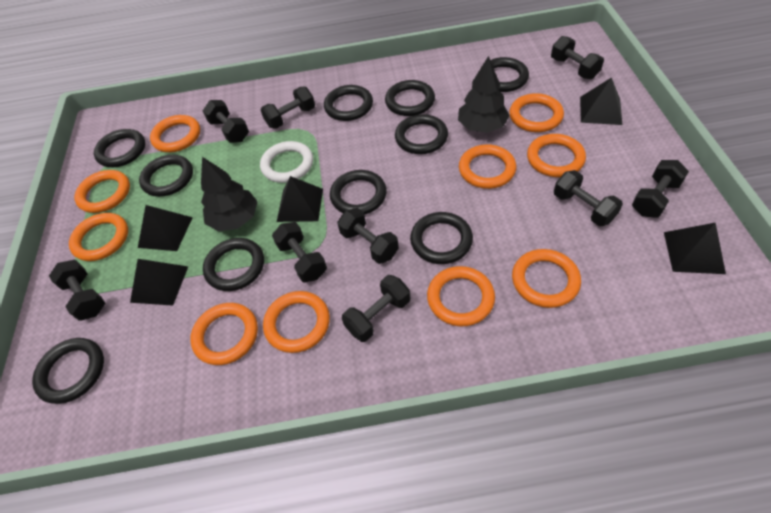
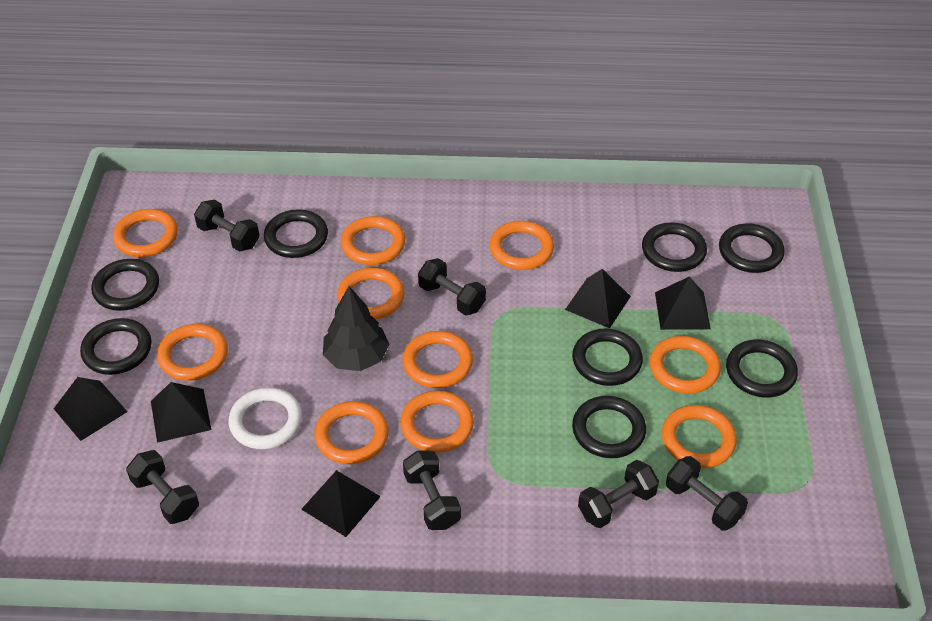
black dumbbell: 9 -> 6
black ring: 10 -> 8
black tree: 2 -> 1

